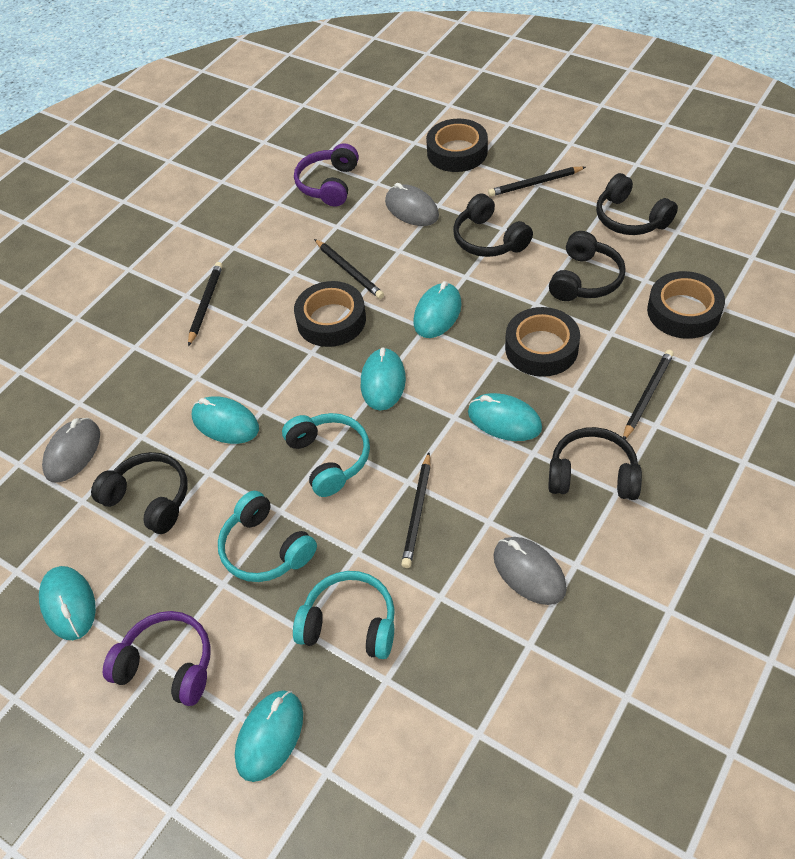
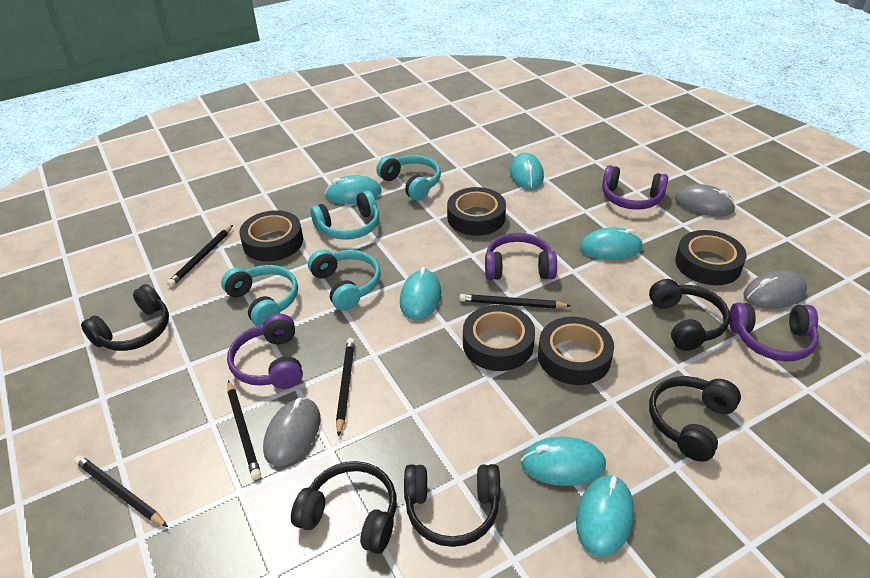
black tape: 4 -> 5
purple headphones: 2 -> 4
turquoise headphones: 3 -> 4

